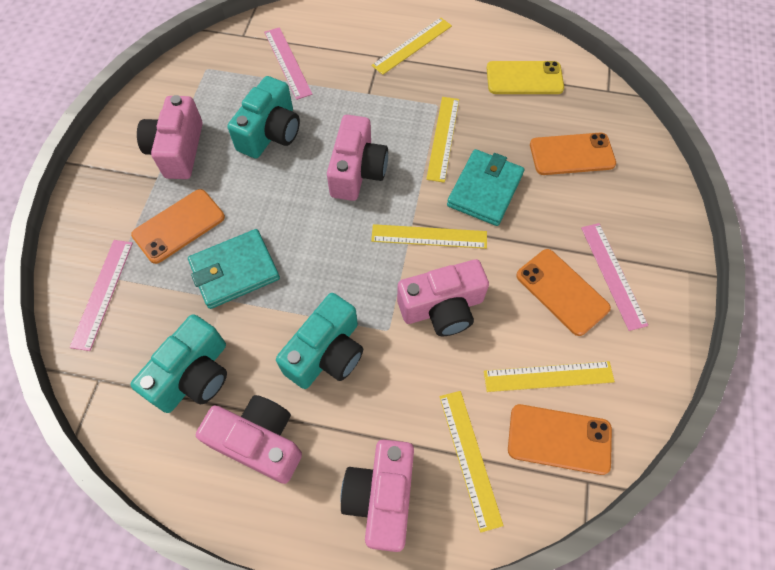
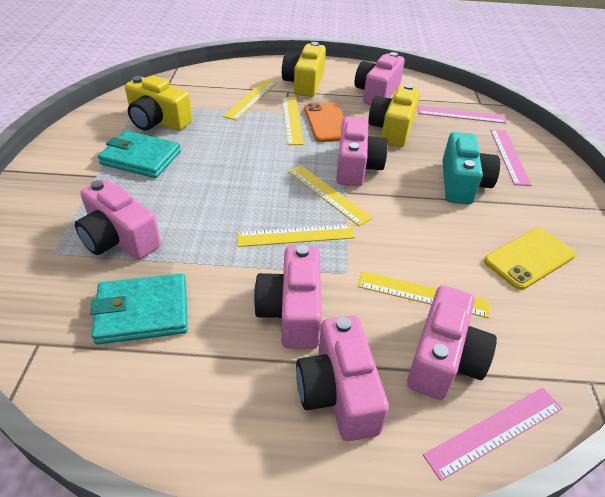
orange phone: 4 -> 1
pink camera: 5 -> 6
turquoise camera: 3 -> 1
yellow camera: 0 -> 3

